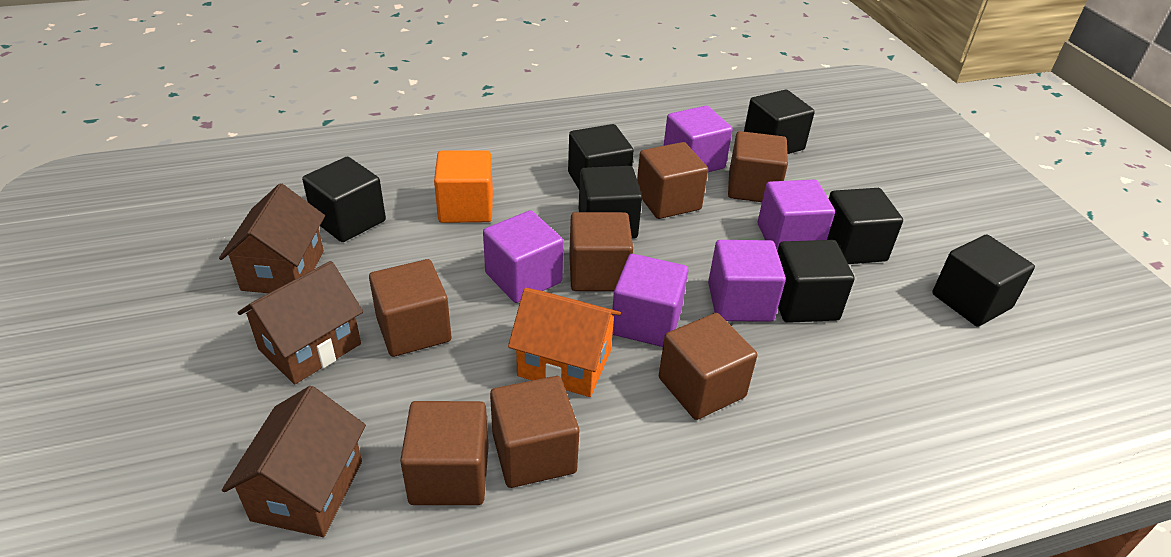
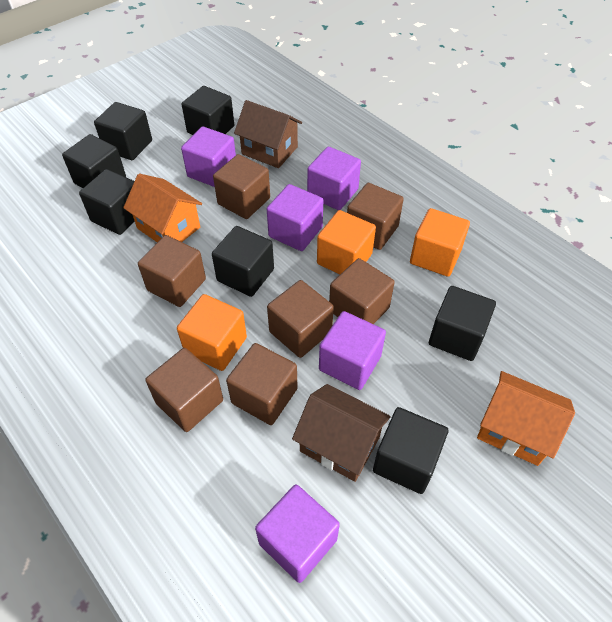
brown house: 3 -> 2
orange cube: 1 -> 3
orange house: 1 -> 2

